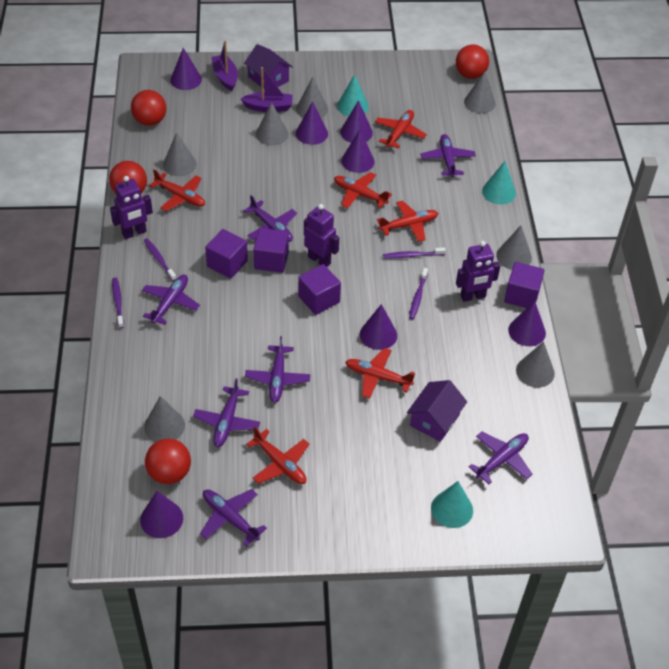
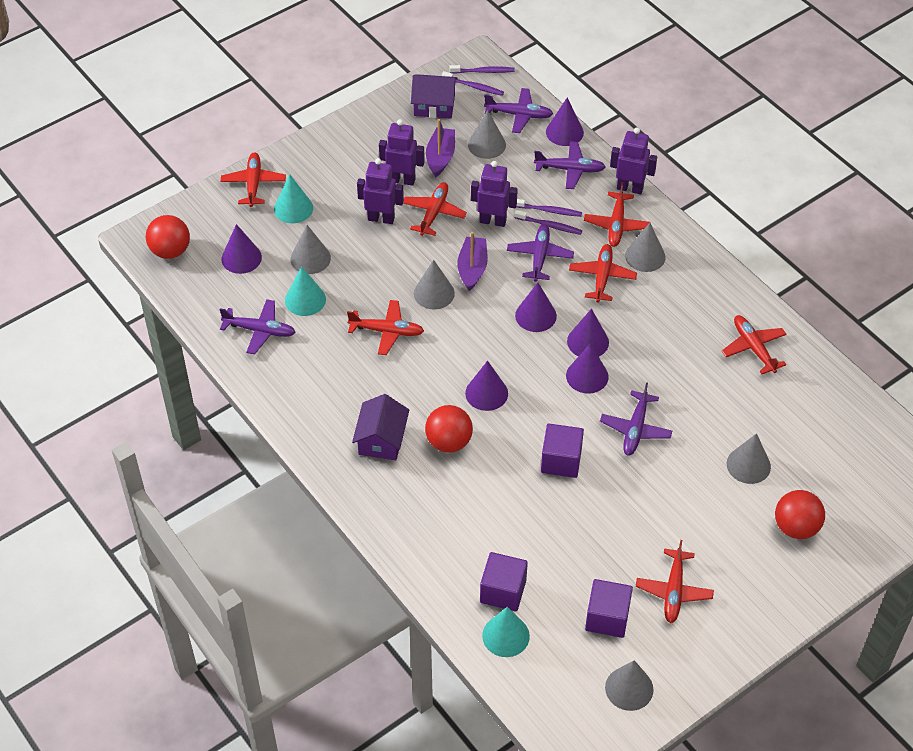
grey cone: 7 -> 6
purple cone: 7 -> 6
purple cube: 4 -> 3
purple plane: 7 -> 5
purple robot: 3 -> 4
red ball: 4 -> 3
red plane: 6 -> 7

